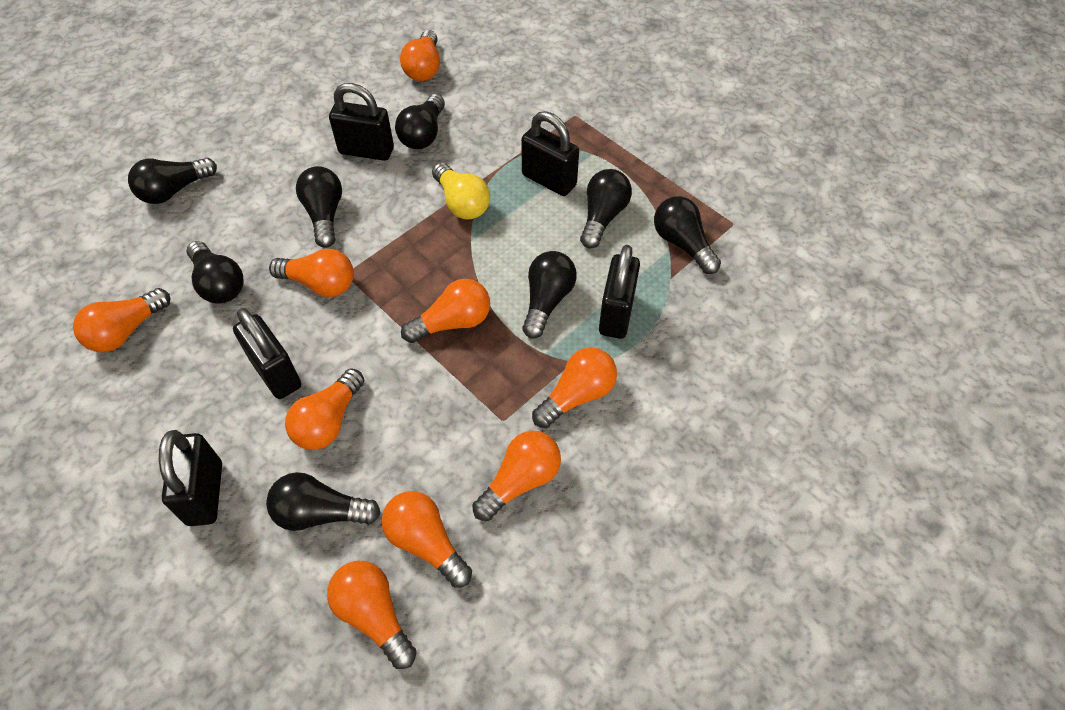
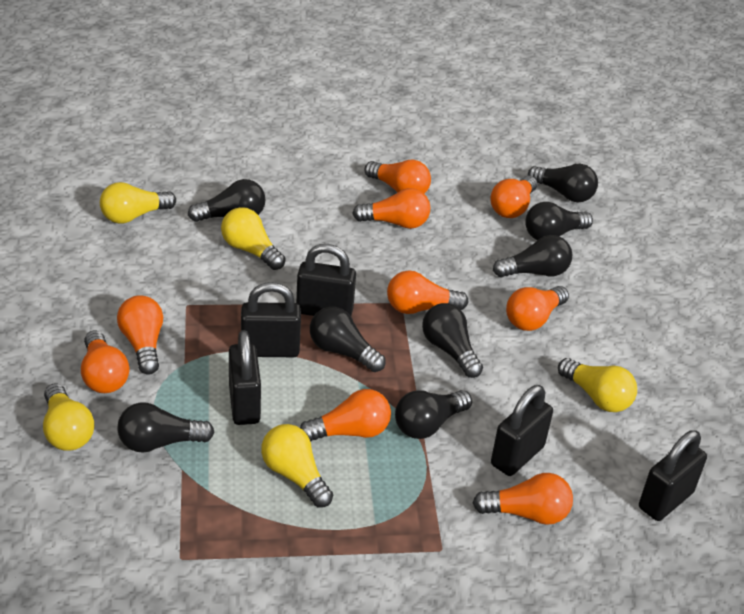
yellow light bulb: 1 -> 5

